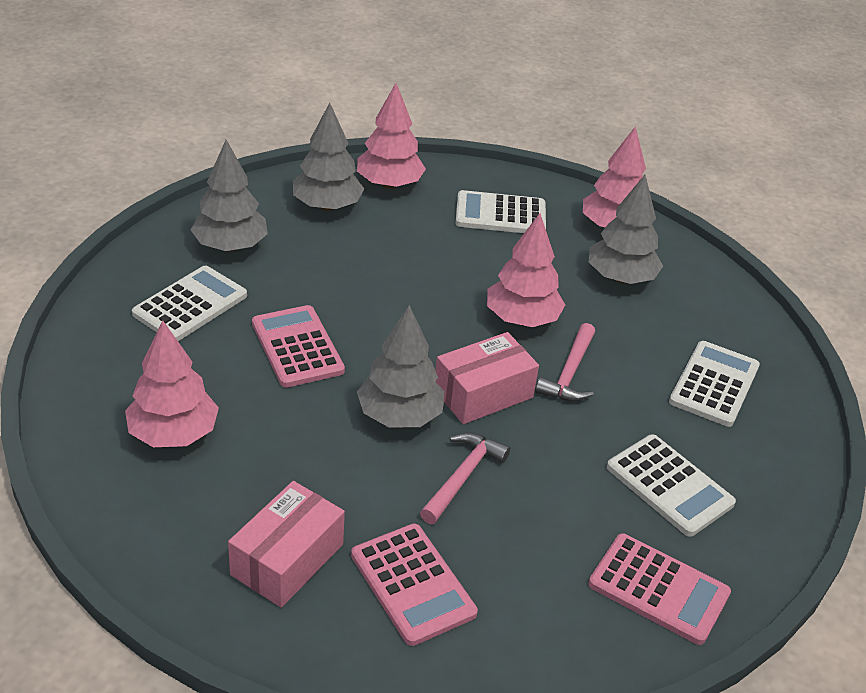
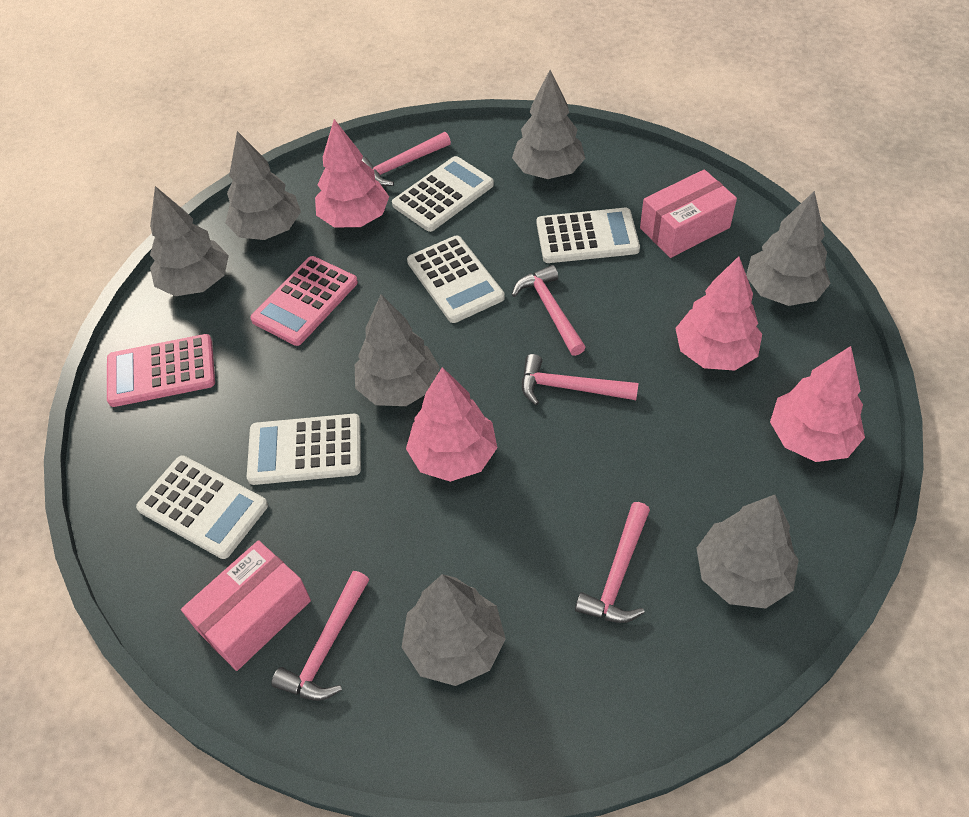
grey tree: 4 -> 7
pink calculator: 3 -> 2
pink hammer: 2 -> 5
white calculator: 4 -> 5

